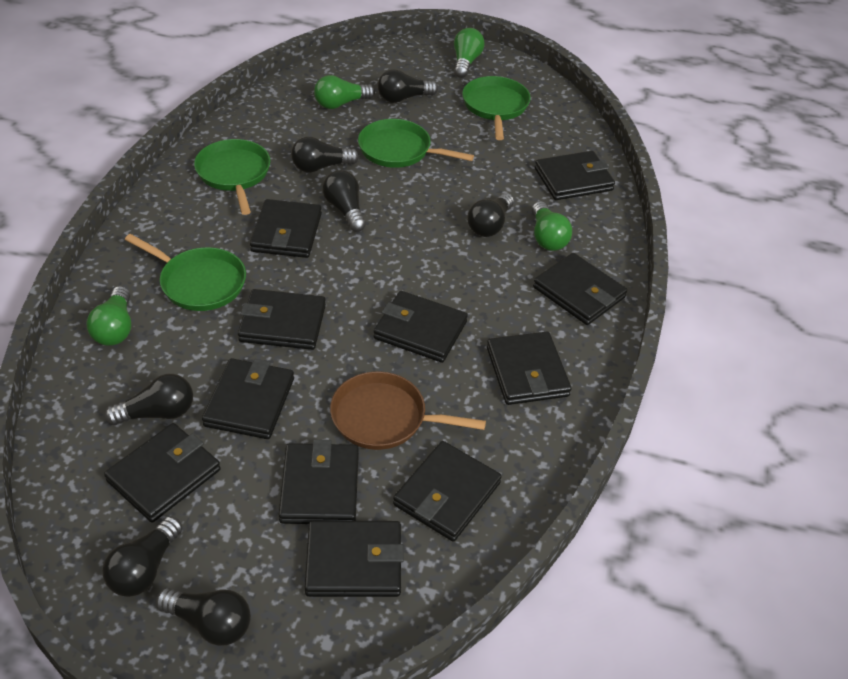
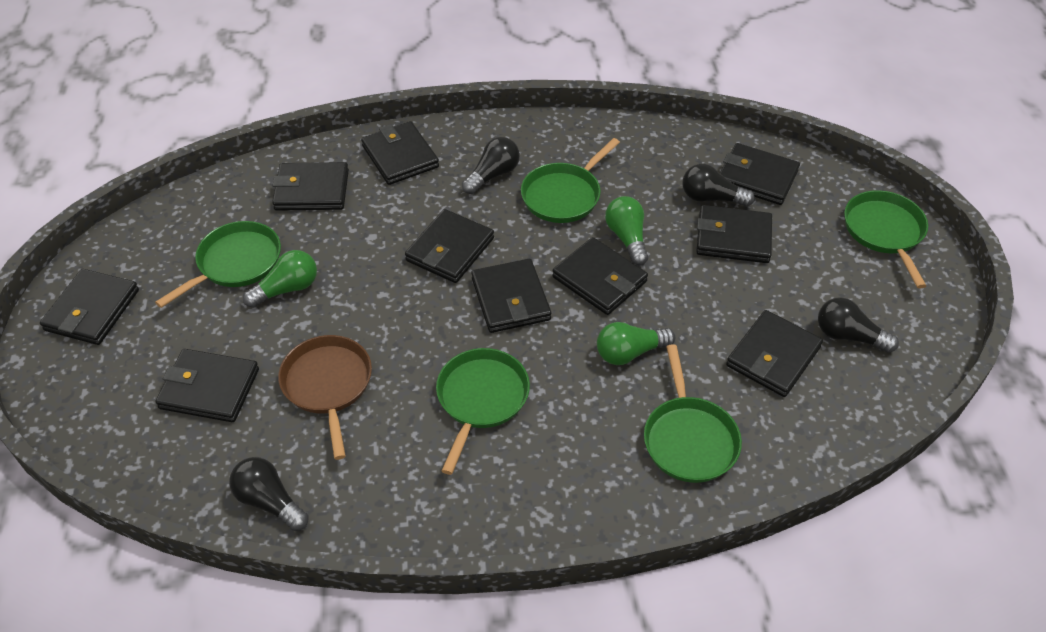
black light bulb: 7 -> 4
black wallet: 11 -> 10
green light bulb: 4 -> 3
green pan: 4 -> 5

